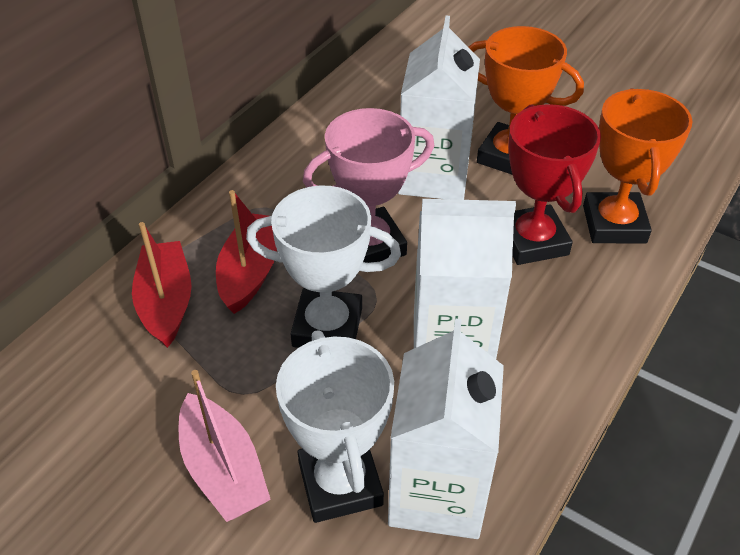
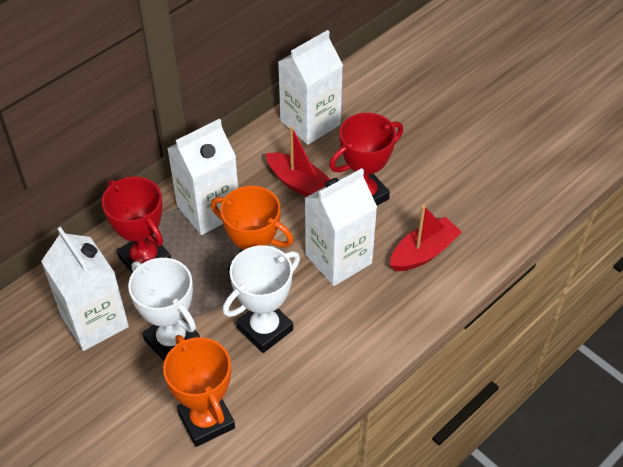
pink boat: 1 -> 0
pink trophy: 1 -> 0
red trophy: 1 -> 2
white carton: 3 -> 4

